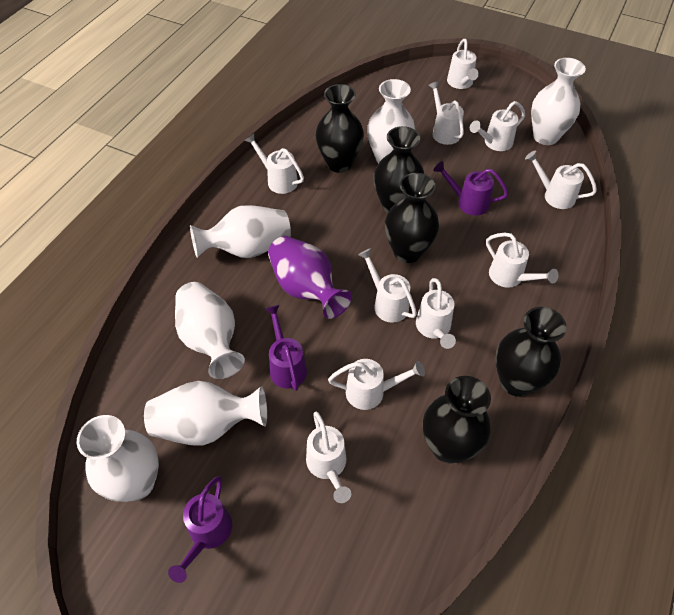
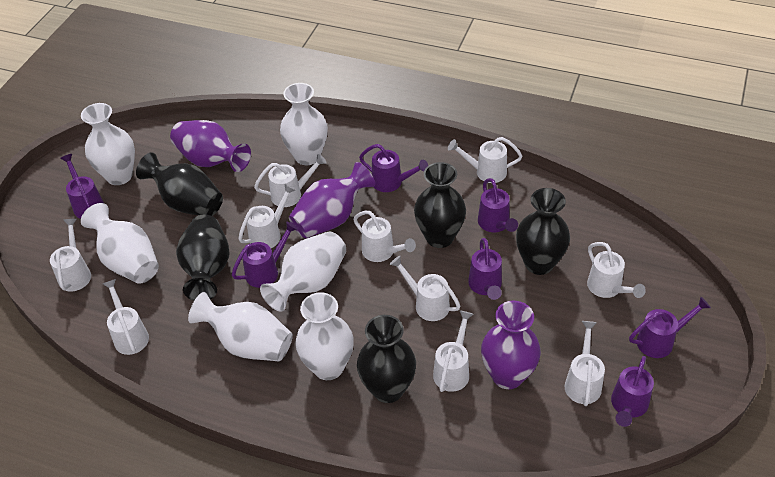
purple vase: 1 -> 3
purple watering can: 3 -> 7

